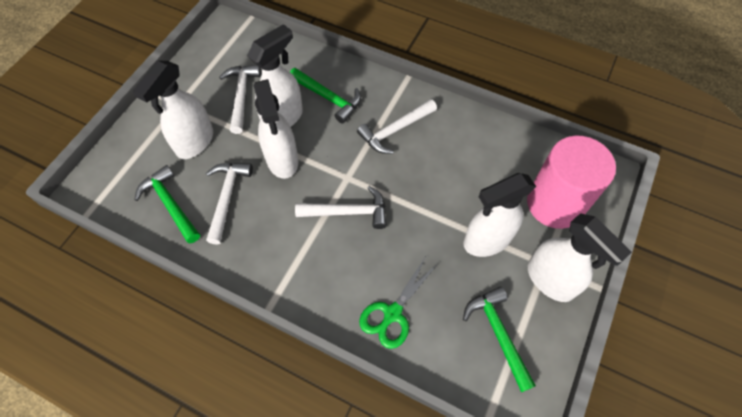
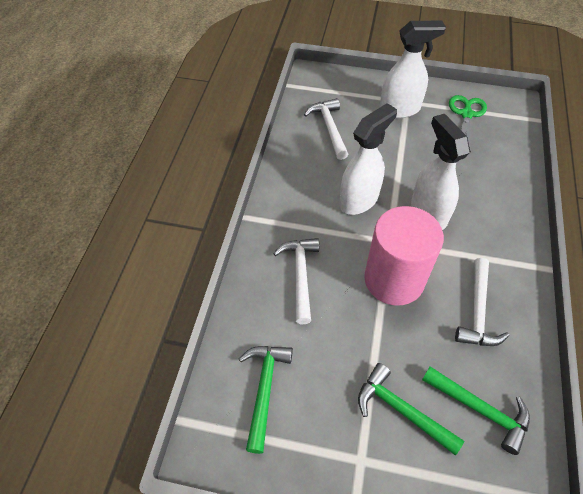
white hammer: 4 -> 3
white spray bottle: 5 -> 3

